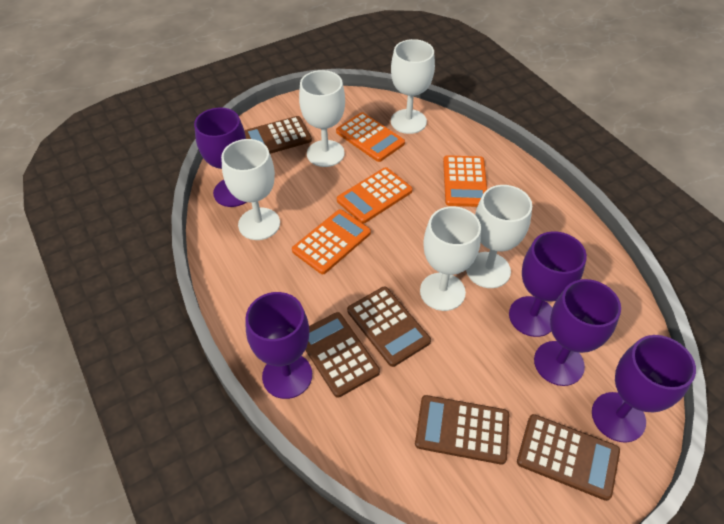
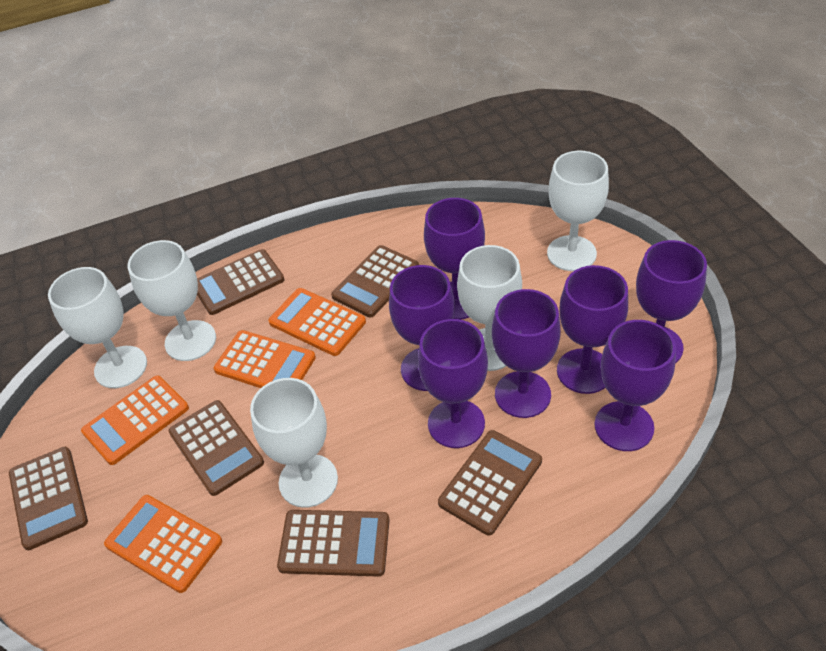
brown calculator: 5 -> 6
purple goblet: 5 -> 7

